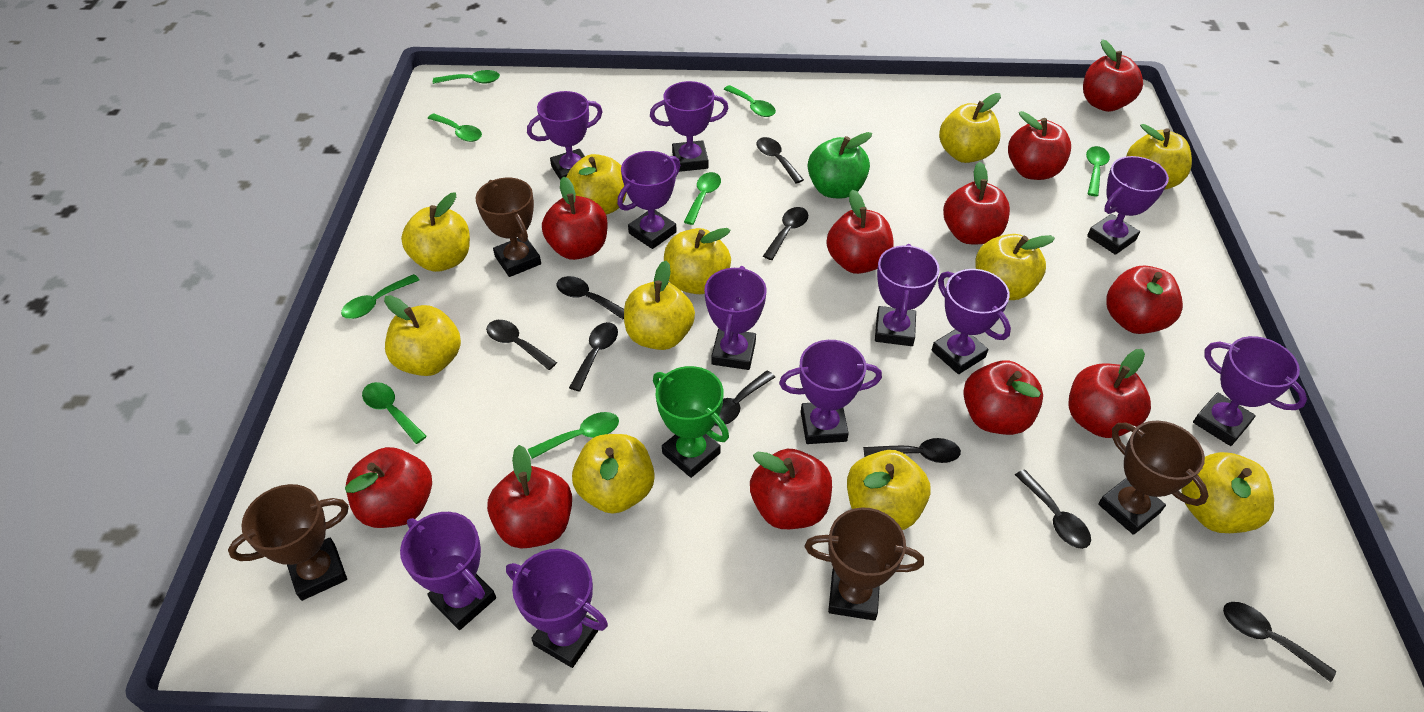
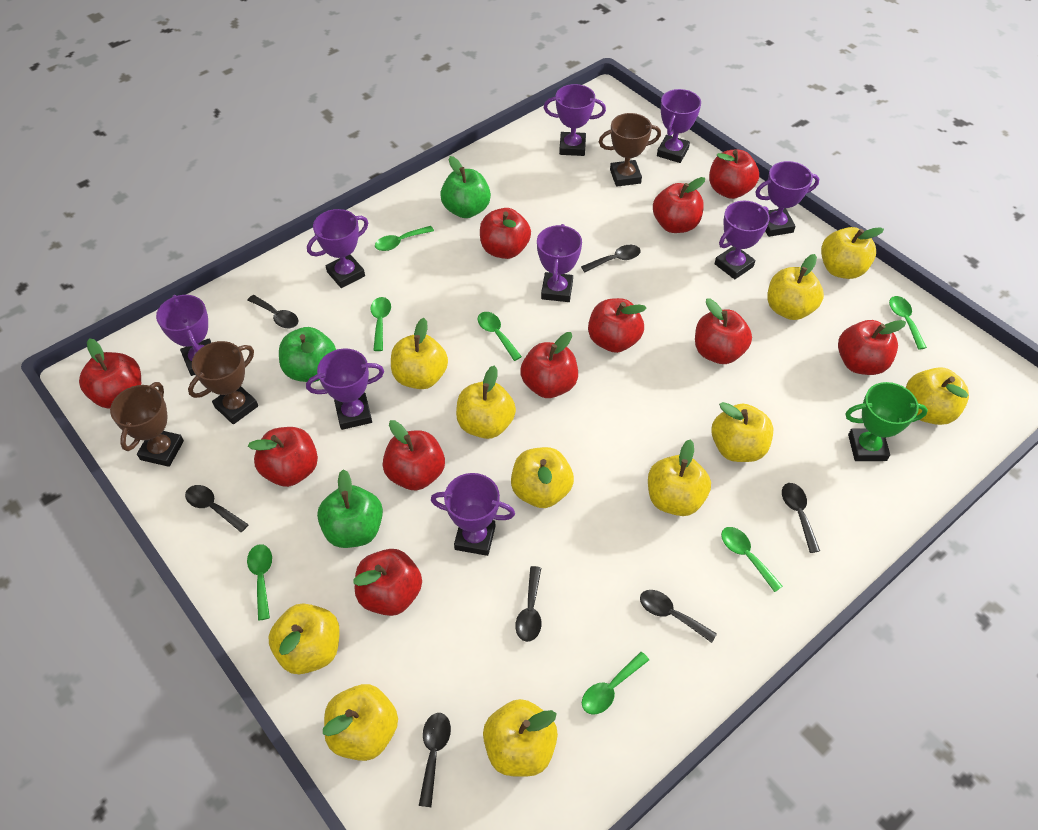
black spoon: 9 -> 7
brown trophy: 4 -> 3
green apple: 1 -> 3
green spoon: 8 -> 7
purple trophy: 11 -> 9

